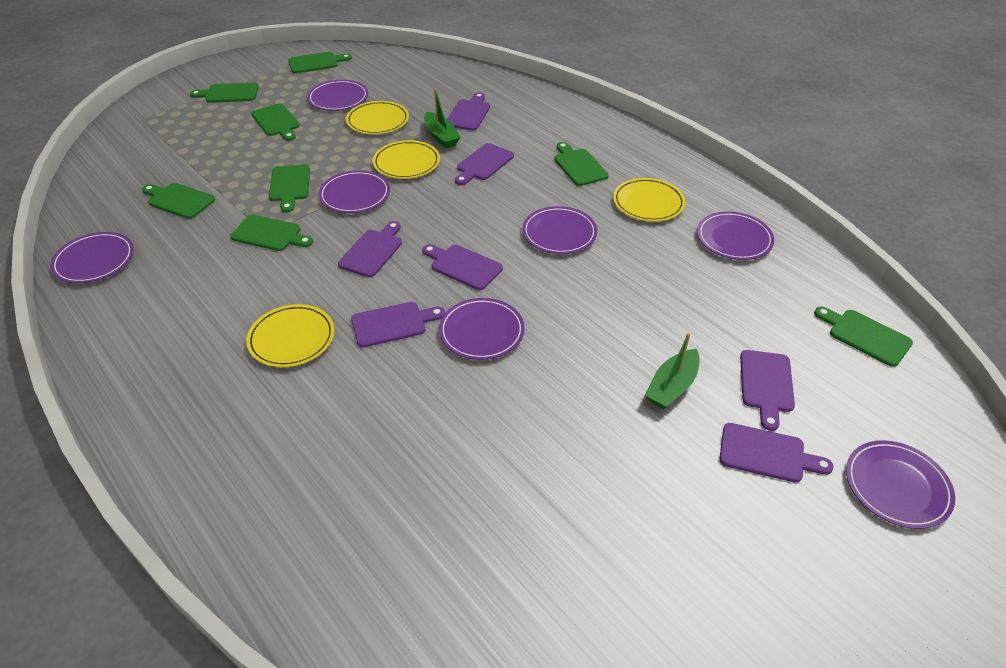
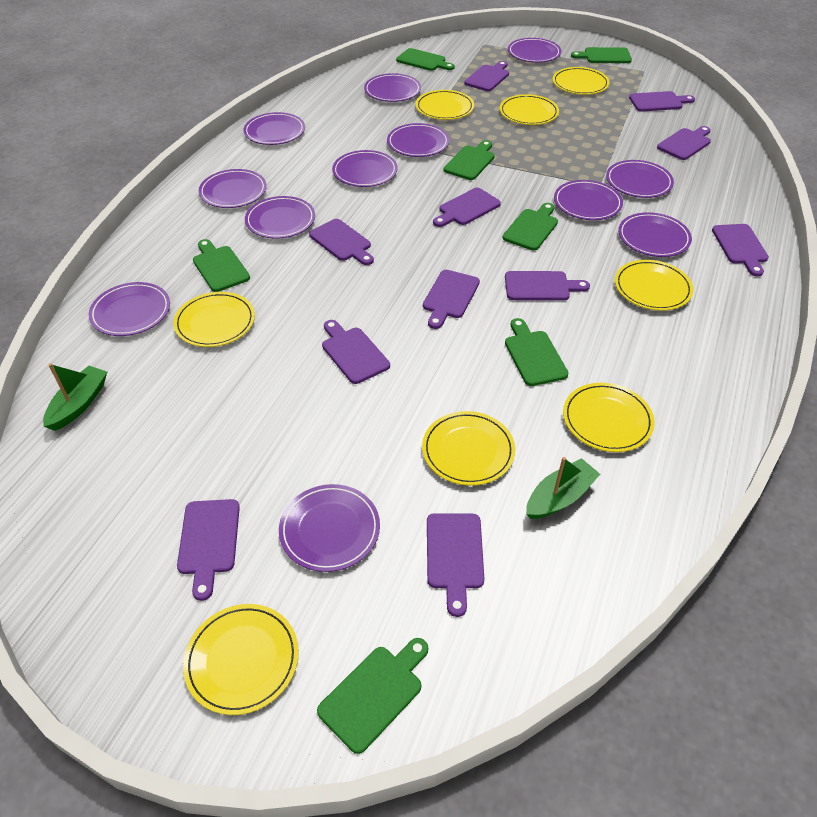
green cutting board: 8 -> 7
purple cutting board: 7 -> 11
purple plate: 7 -> 12
yellow plate: 4 -> 8

